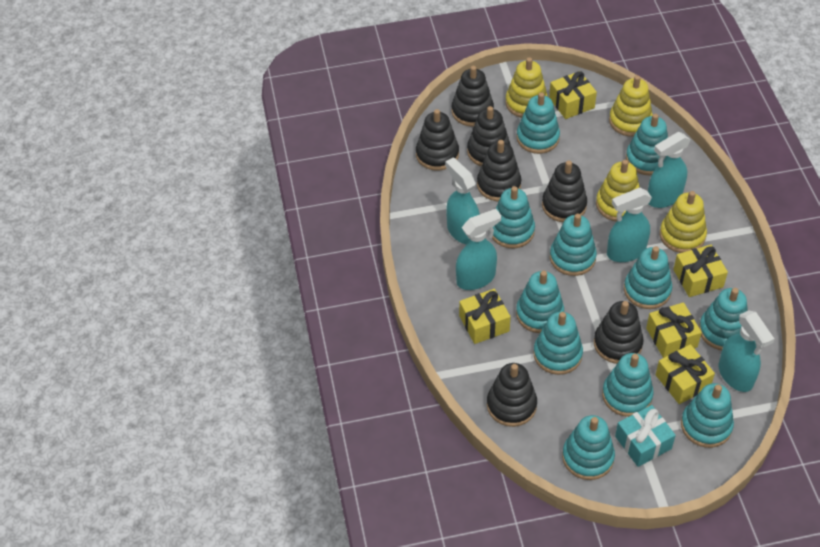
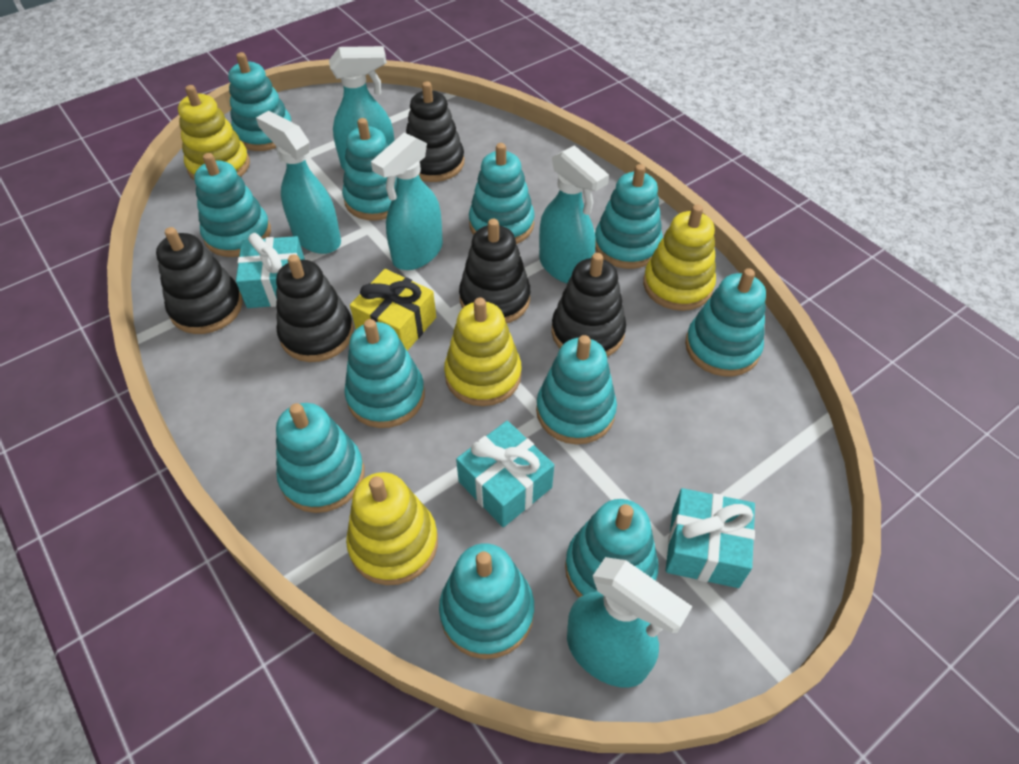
black stacking toy: 7 -> 5
turquoise gift: 1 -> 3
yellow gift: 5 -> 1

